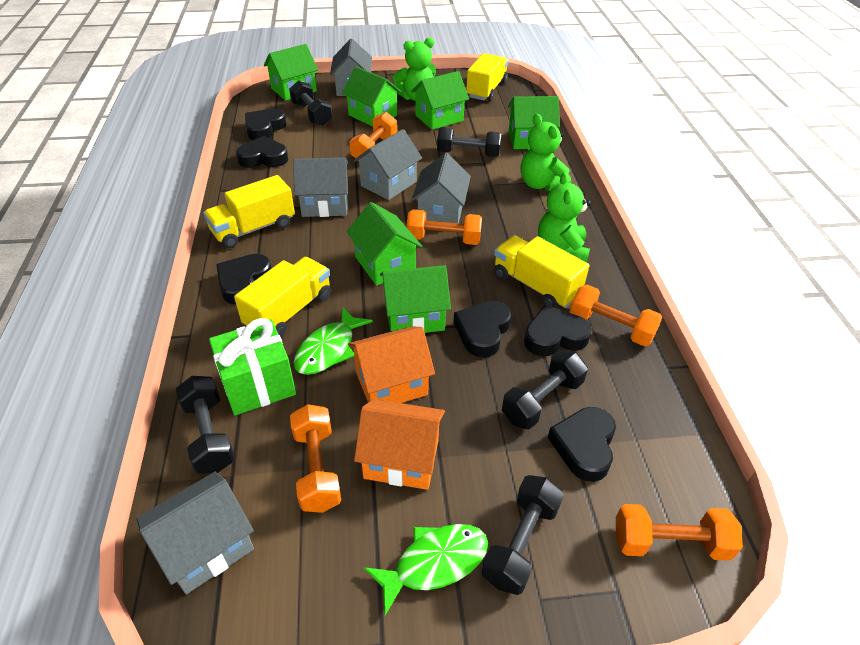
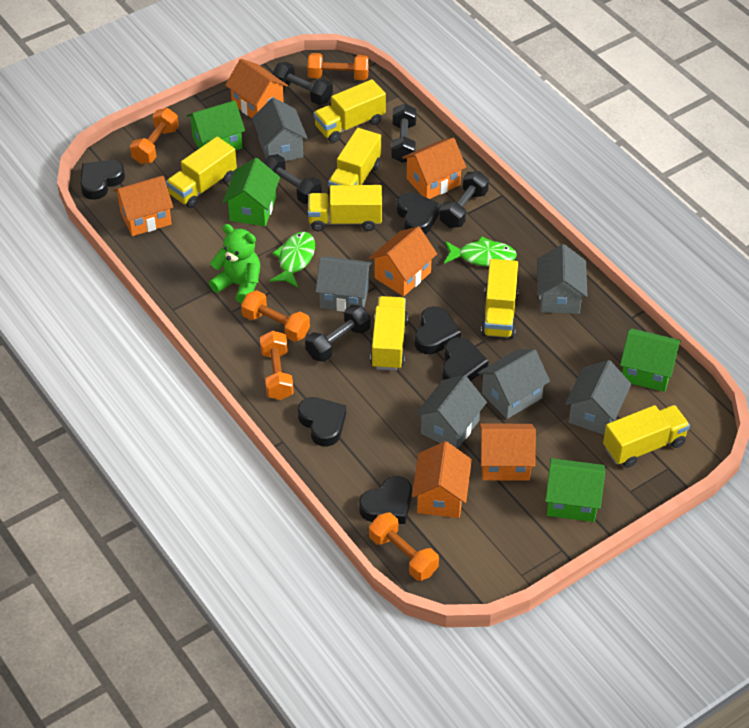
green gift: 1 -> 0
green house: 6 -> 4
green teddy bear: 3 -> 1
grey house: 5 -> 6
orange house: 2 -> 6
yellow truck: 4 -> 7

